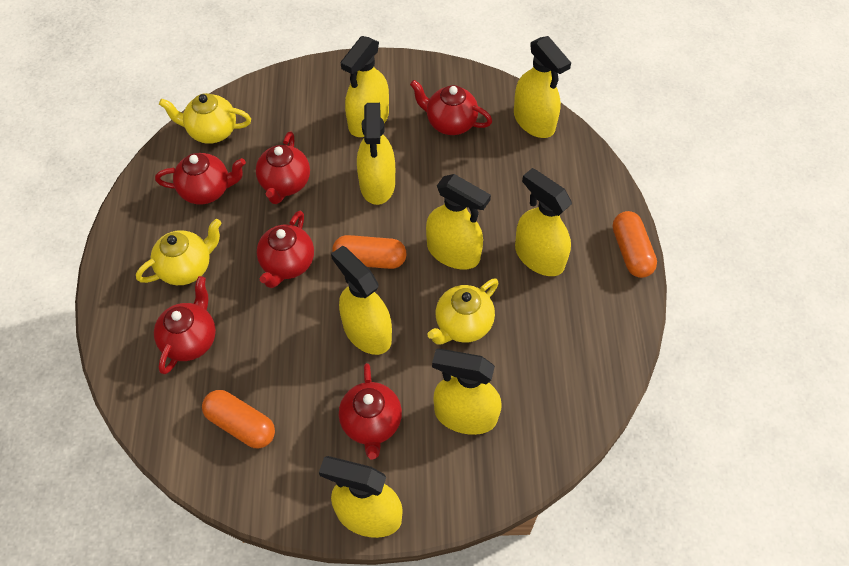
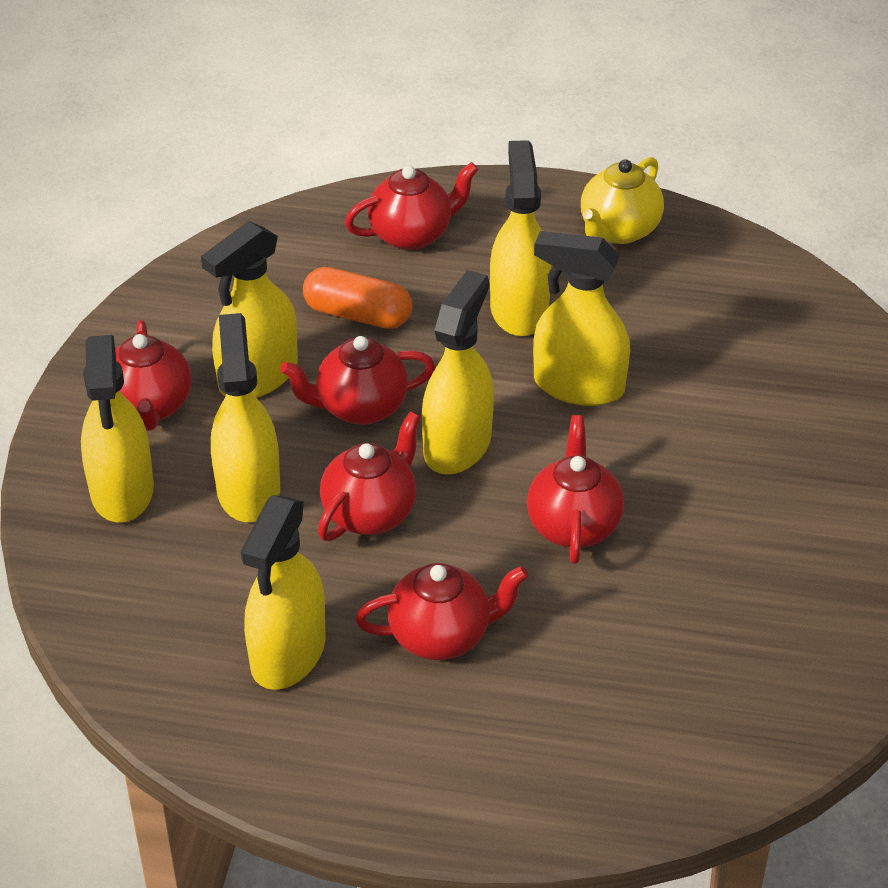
orange capsule: 3 -> 1
yellow spray bottle: 8 -> 7
yellow teapot: 3 -> 1

